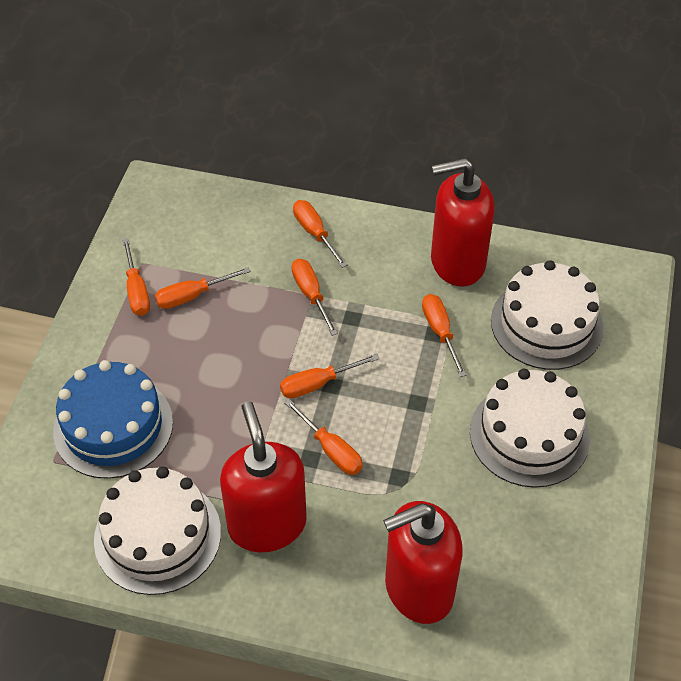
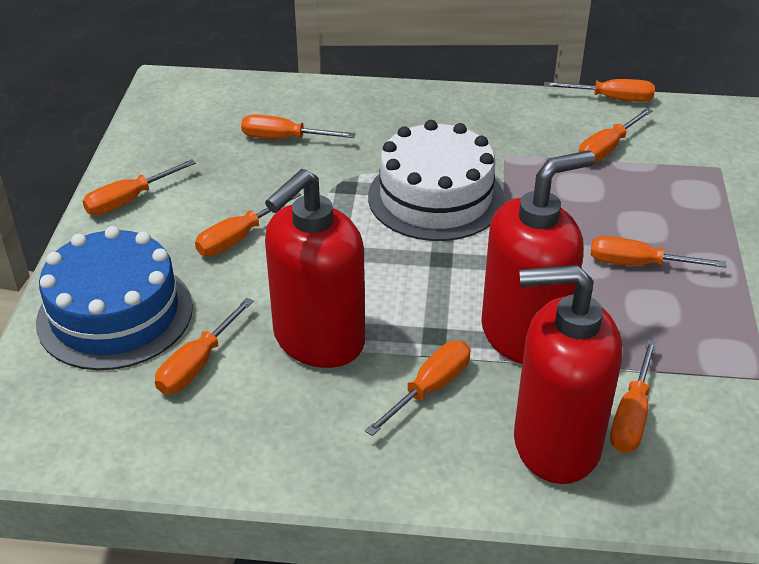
orange screwdriver: 7 -> 9
white cake: 3 -> 1

